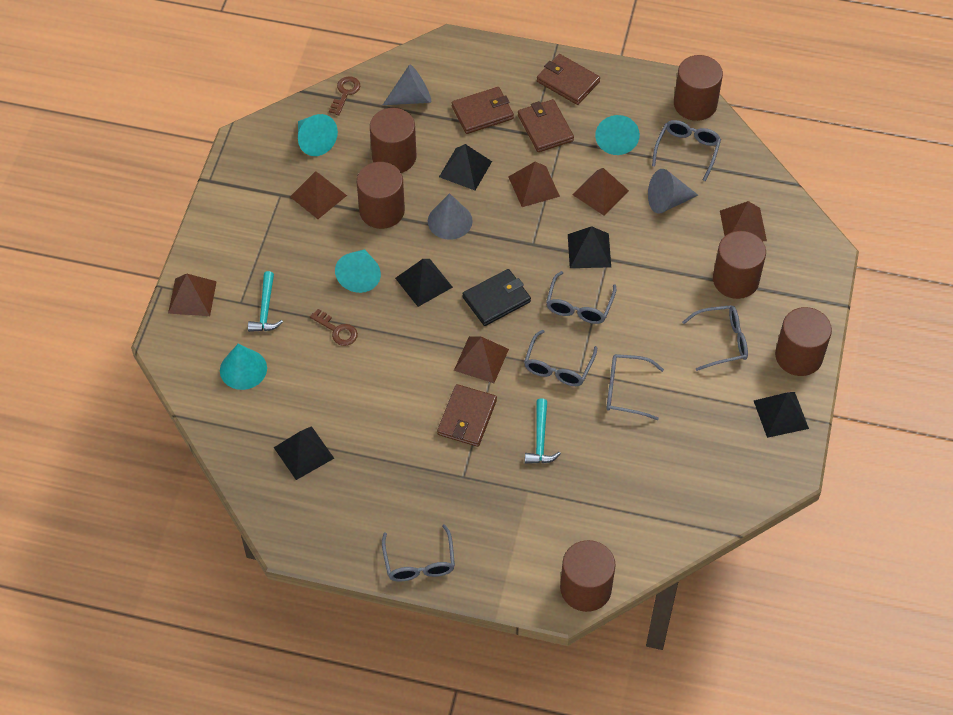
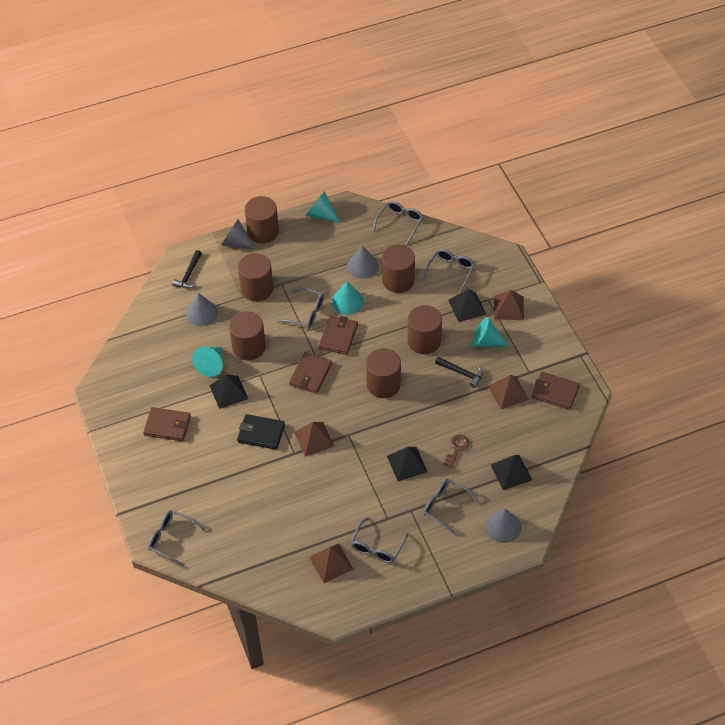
black hammer: 0 -> 2
black pyramid: 5 -> 4
brown key: 2 -> 1
brown pyramid: 6 -> 4
grey cone: 3 -> 4
turquoise hammer: 2 -> 0

